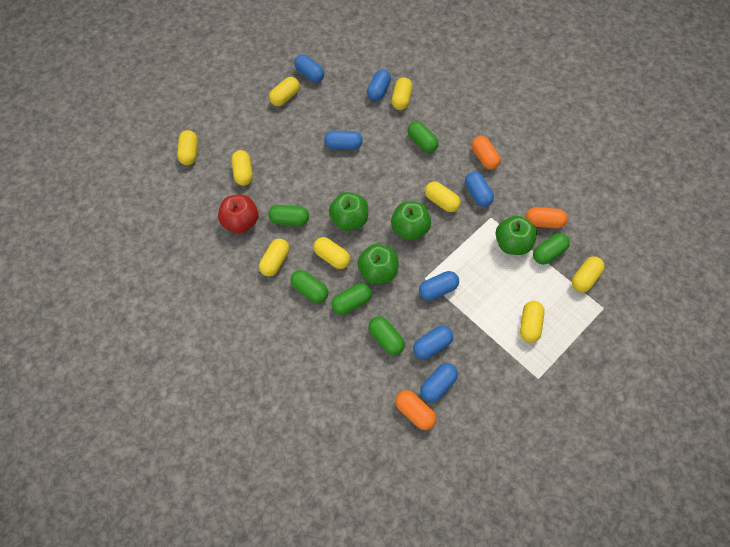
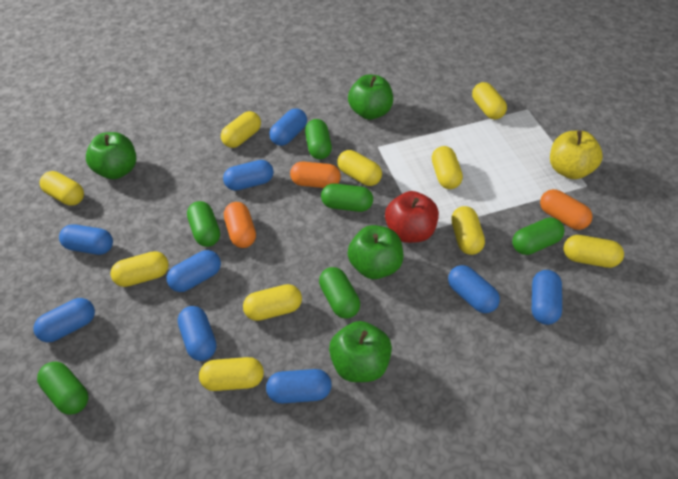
blue capsule: 7 -> 9
yellow apple: 0 -> 1
yellow capsule: 9 -> 10

